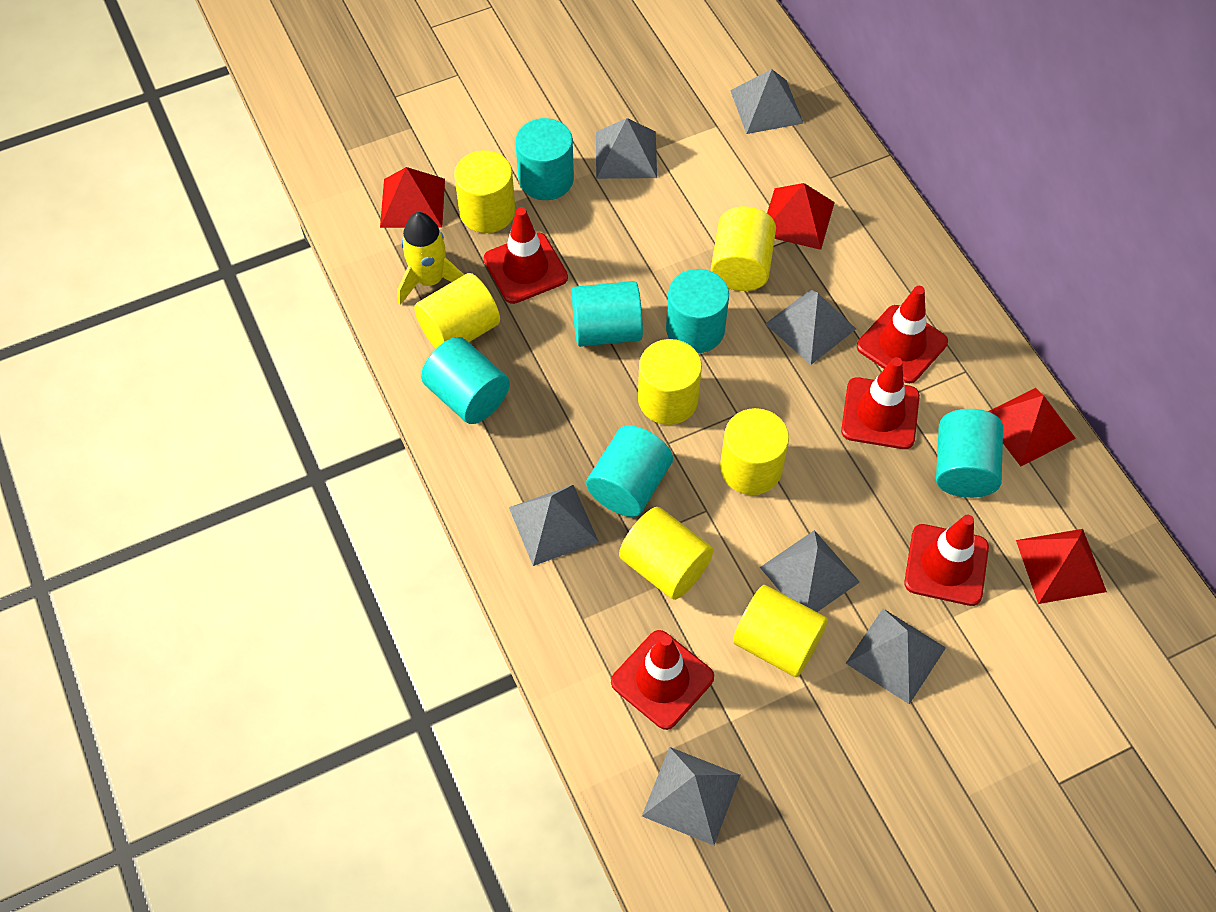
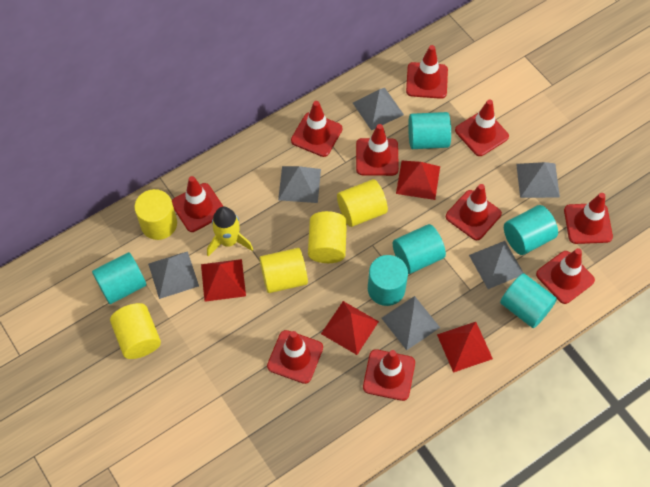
grey pyramid: 7 -> 6
red traffic cone: 5 -> 10
yellow cylinder: 7 -> 5

